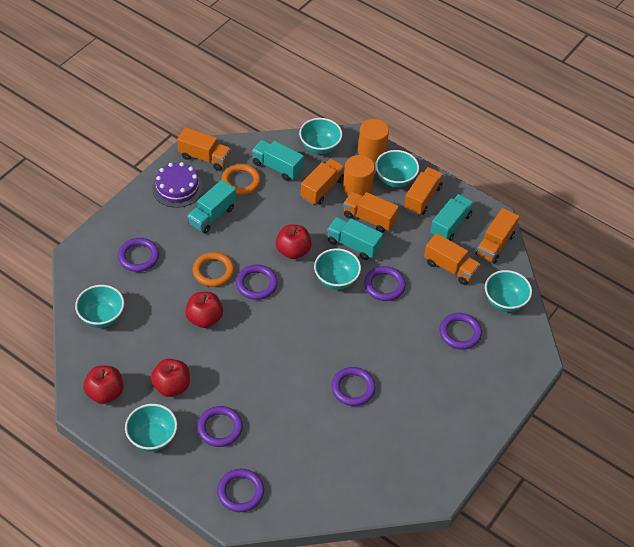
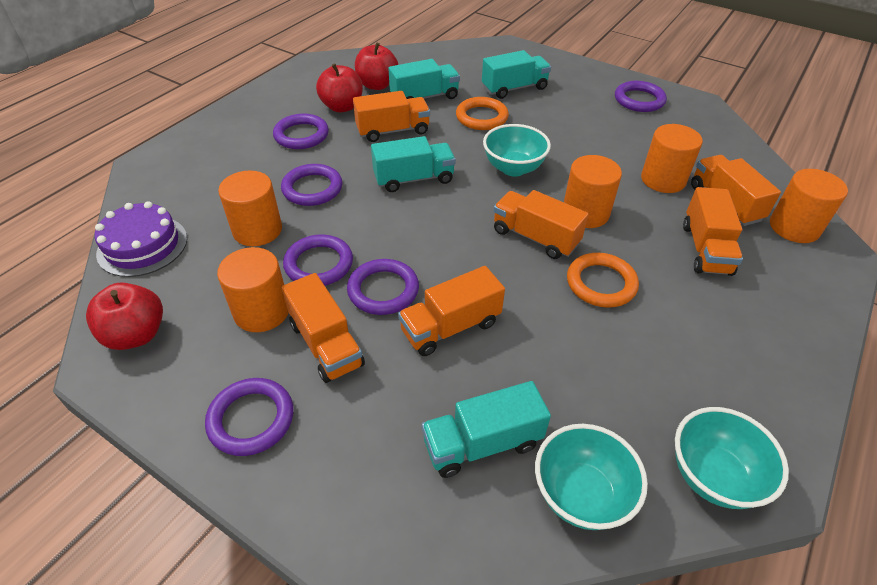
orange cylinder: 2 -> 5
purple ring: 7 -> 6
red apple: 4 -> 3
turquoise bowl: 6 -> 3

